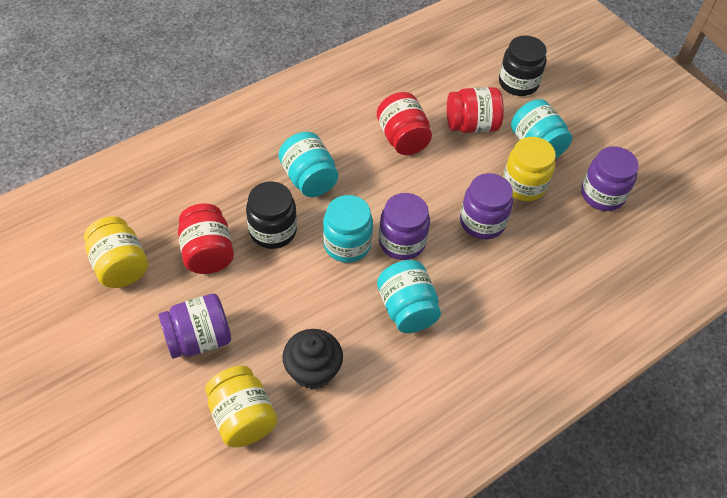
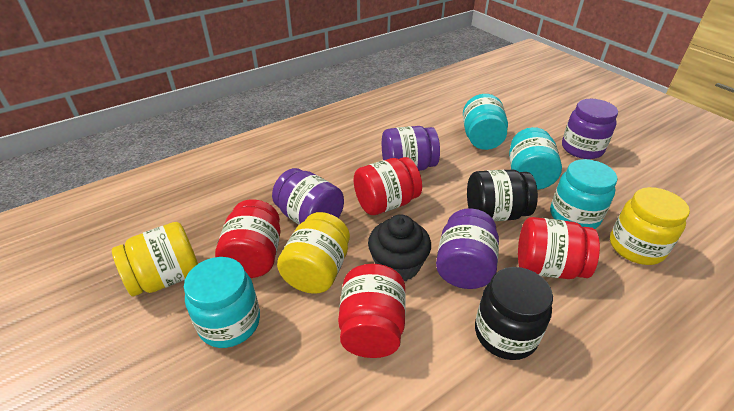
red jar: 3 -> 4

